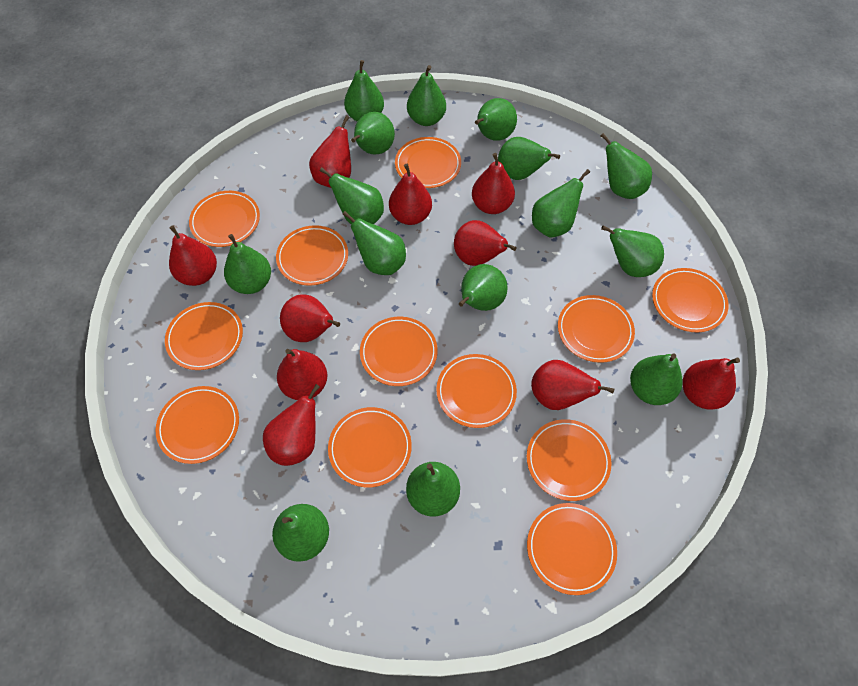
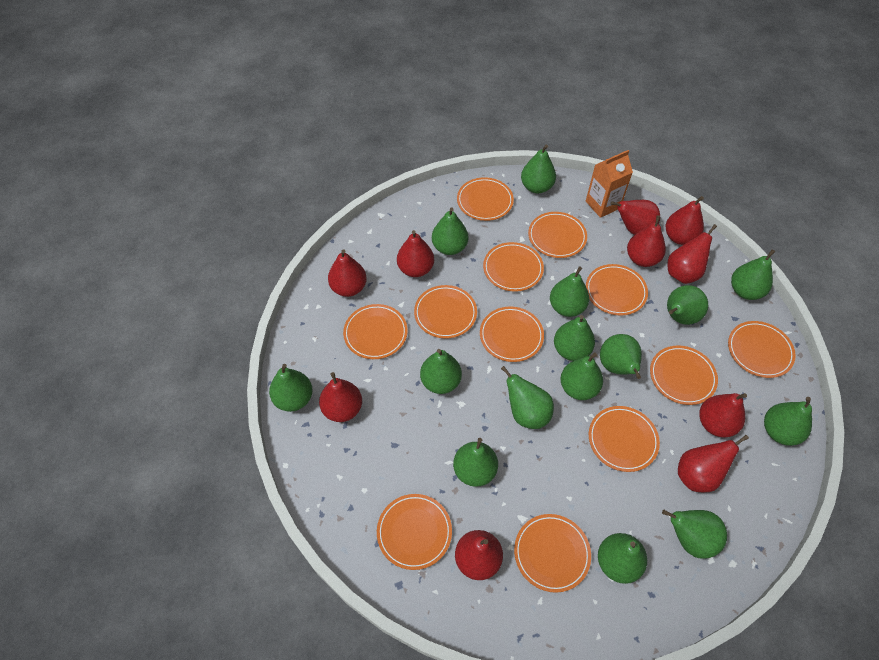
orange carton: 0 -> 1

